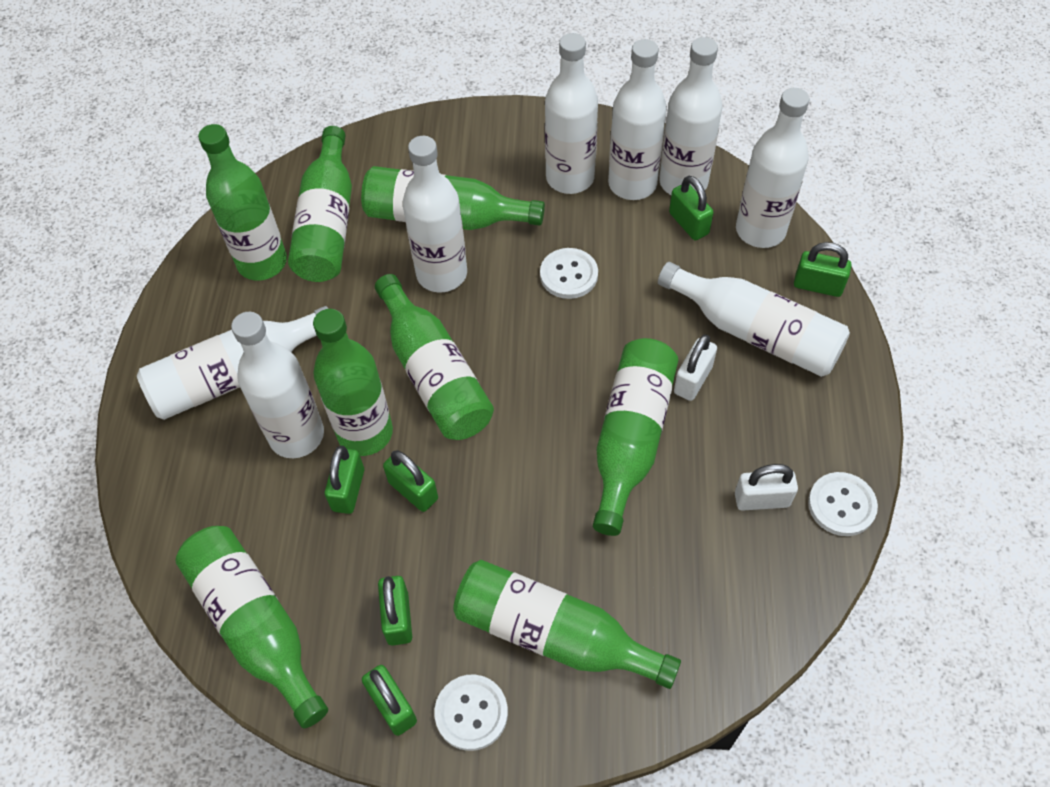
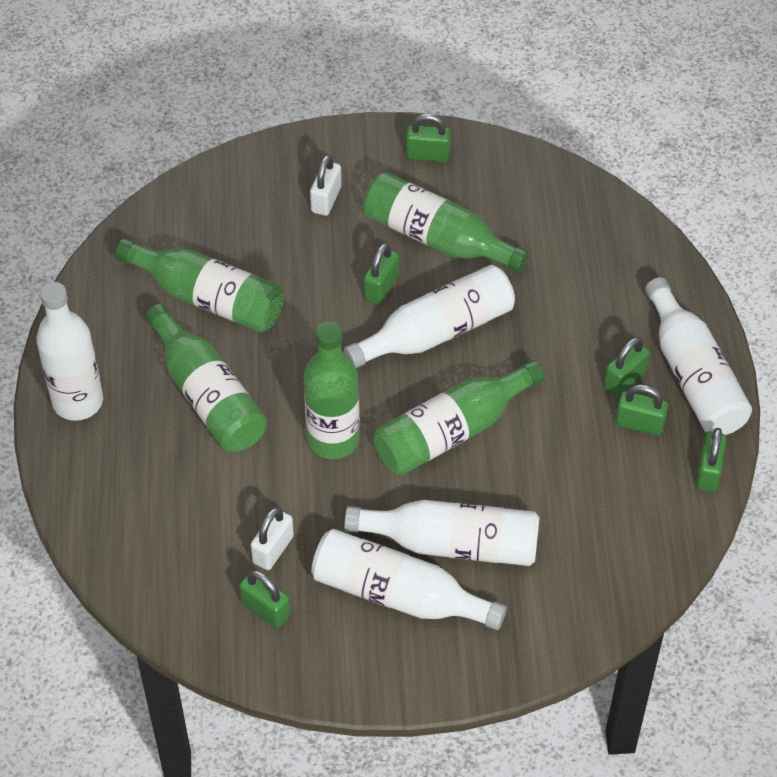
green bottle: 8 -> 5
white bottle: 8 -> 5
white button: 3 -> 0

